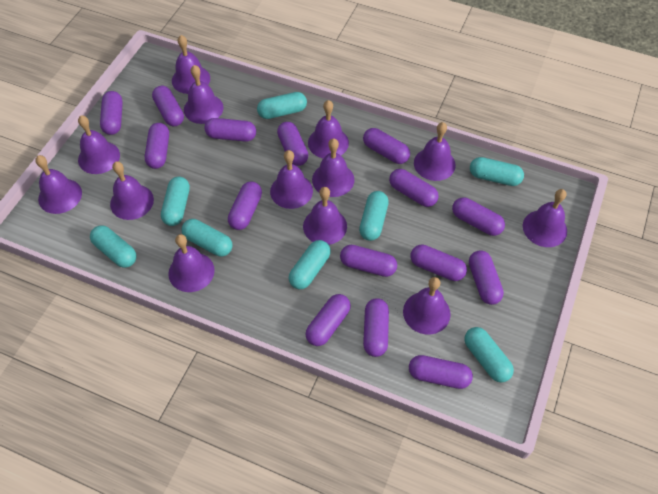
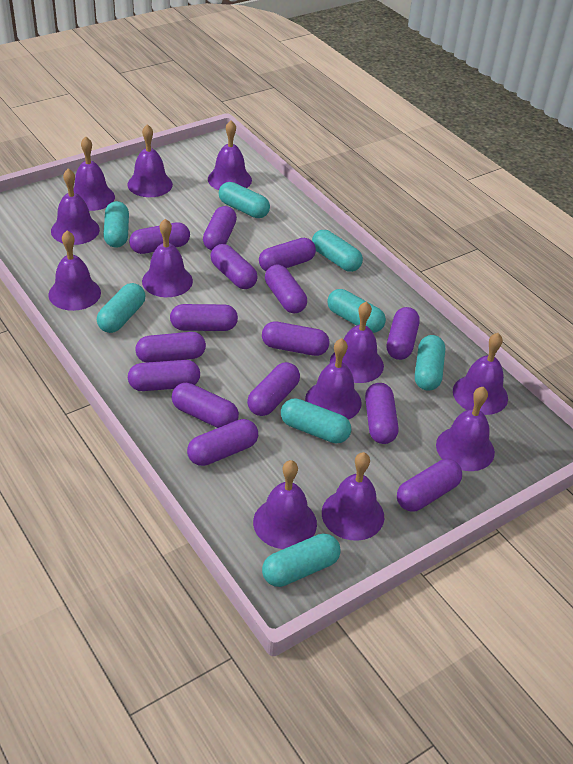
purple bell: 13 -> 12

